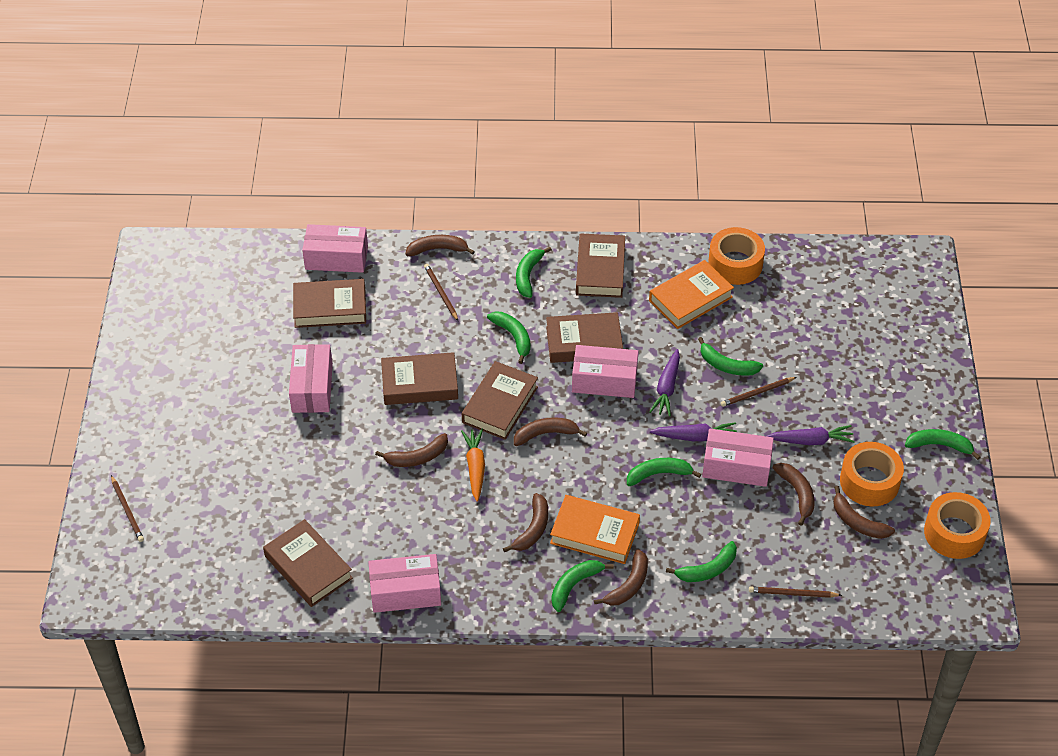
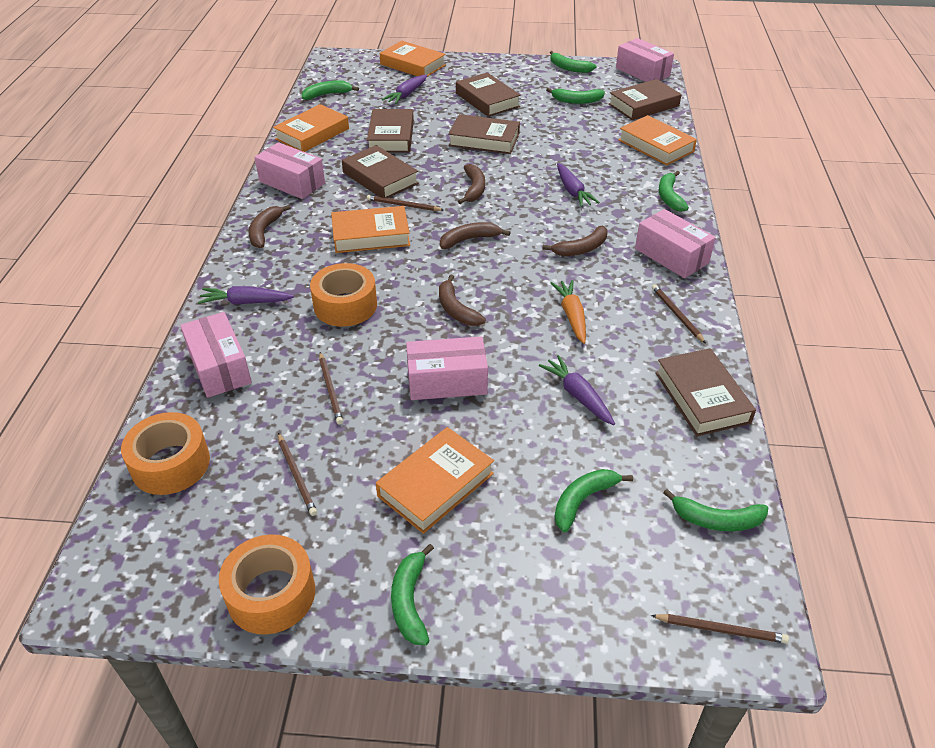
brown banana: 7 -> 5
brown pencil: 4 -> 5
orange book: 2 -> 5
purple carrot: 3 -> 4

